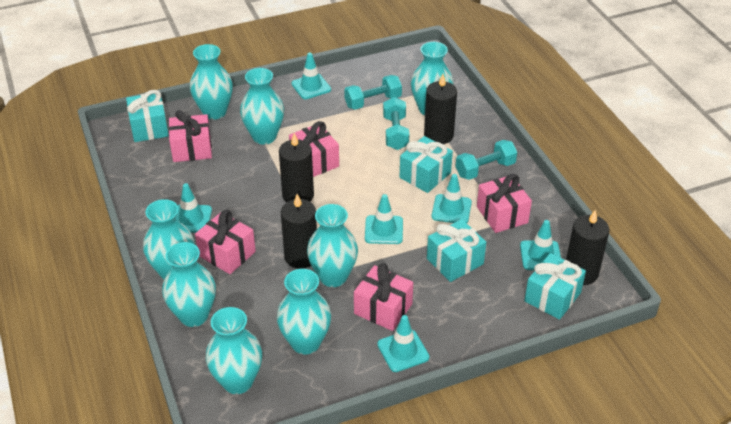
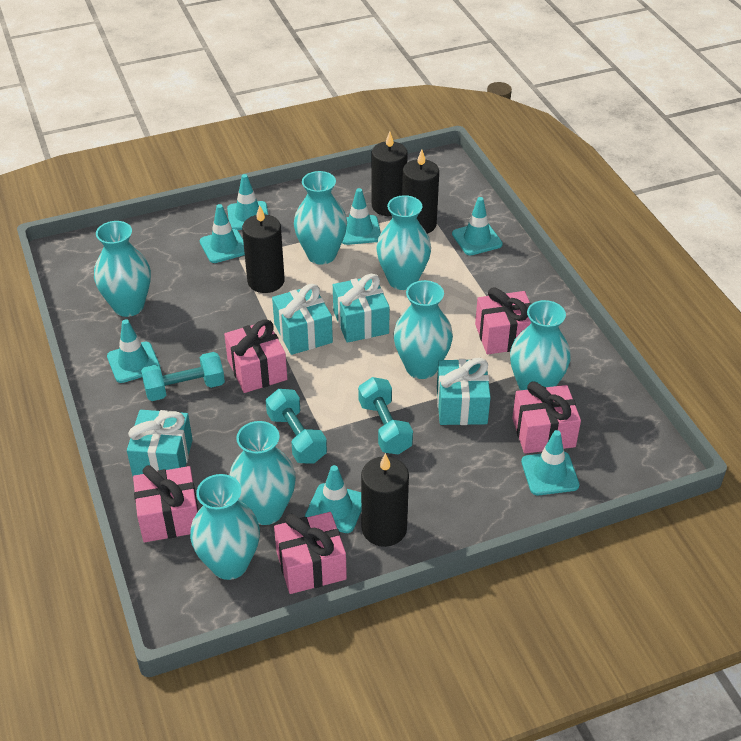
turquoise traffic cone: 6 -> 7
turquoise vase: 8 -> 7

